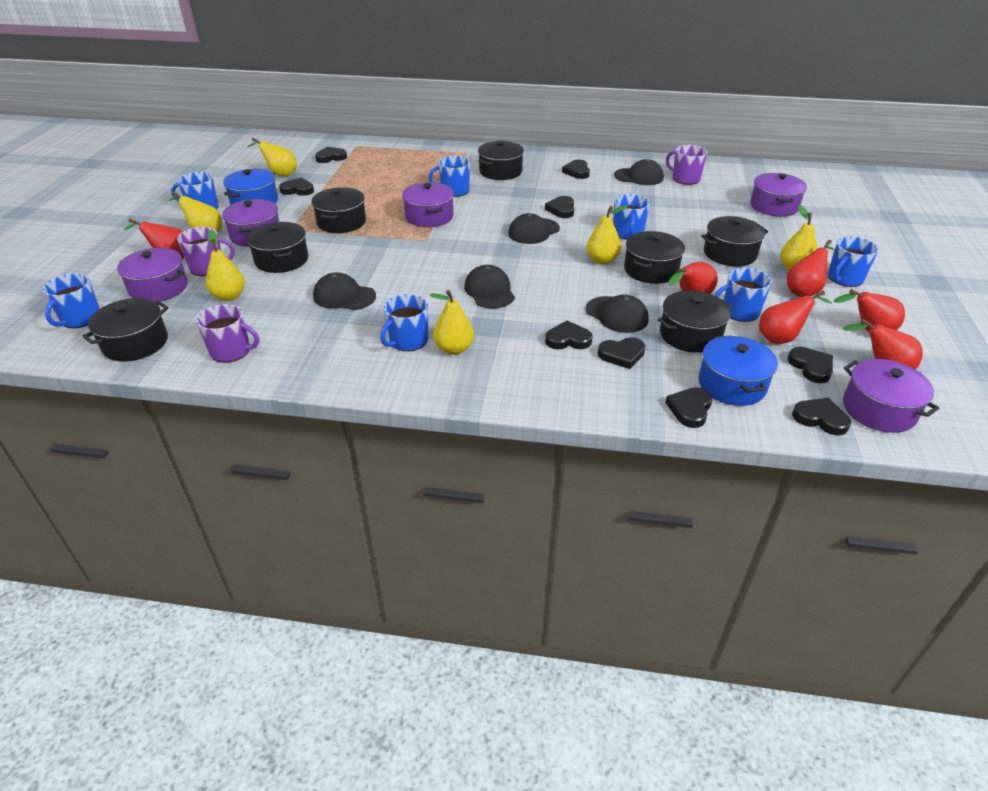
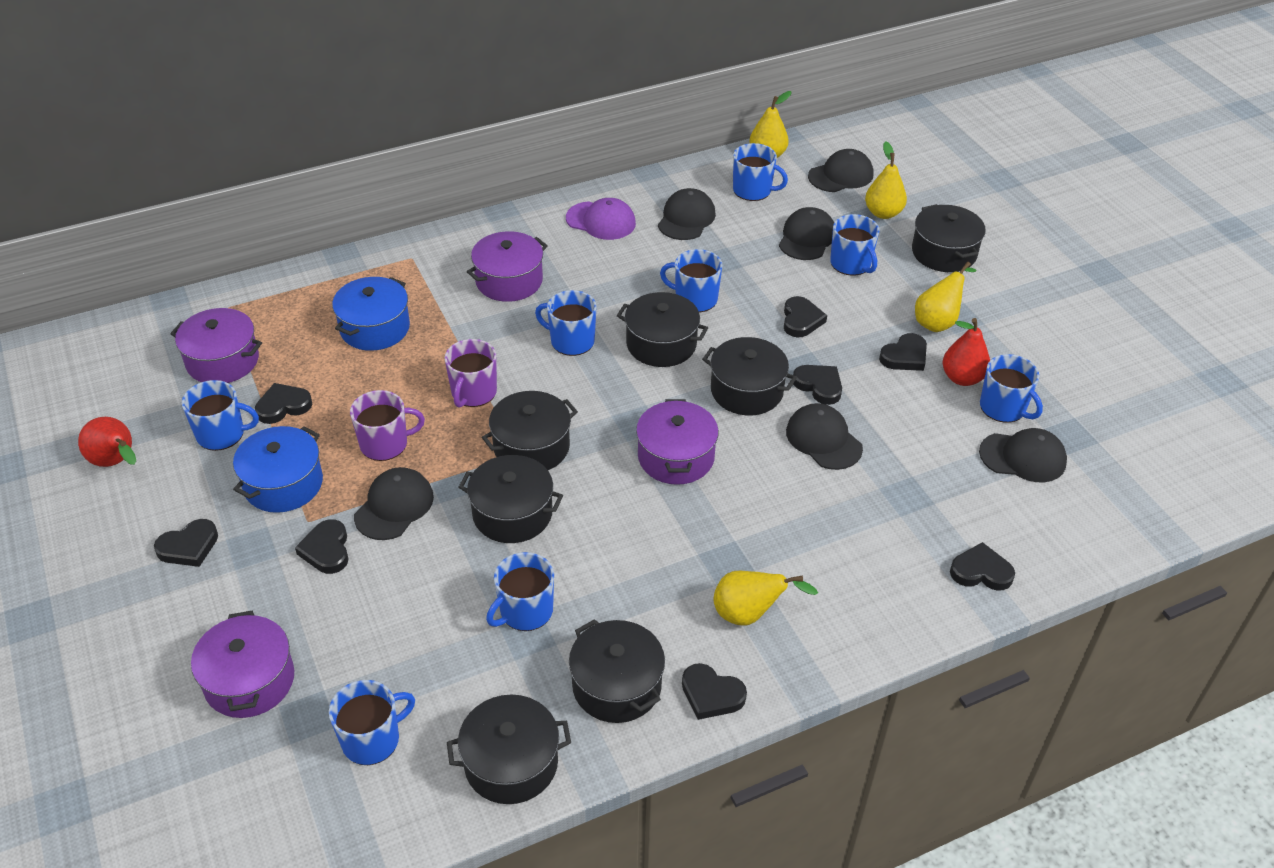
black cap: 5 -> 6
black heart: 9 -> 8
blue mug: 7 -> 8
purple cap: 0 -> 1
purple mug: 3 -> 2
purple pot: 5 -> 4
red pear: 6 -> 2
yellow pear: 6 -> 4

